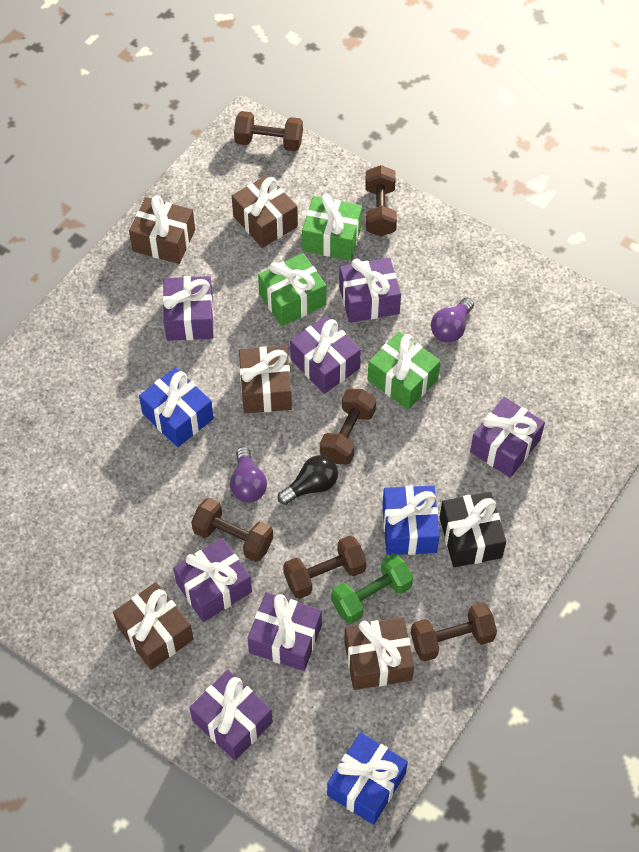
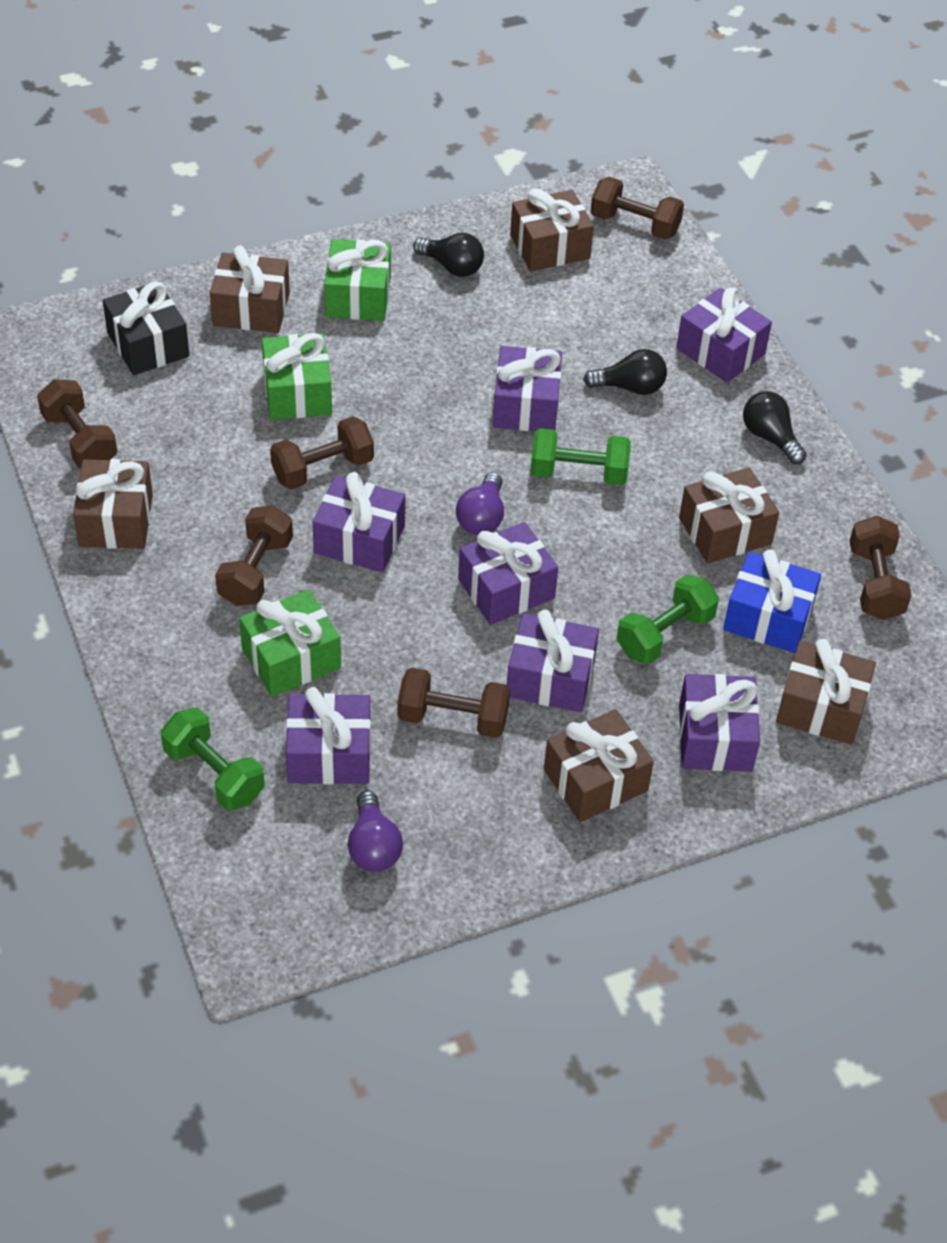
black light bulb: 1 -> 3
blue gift: 3 -> 1
brown gift: 5 -> 6
green dumbbell: 1 -> 3

